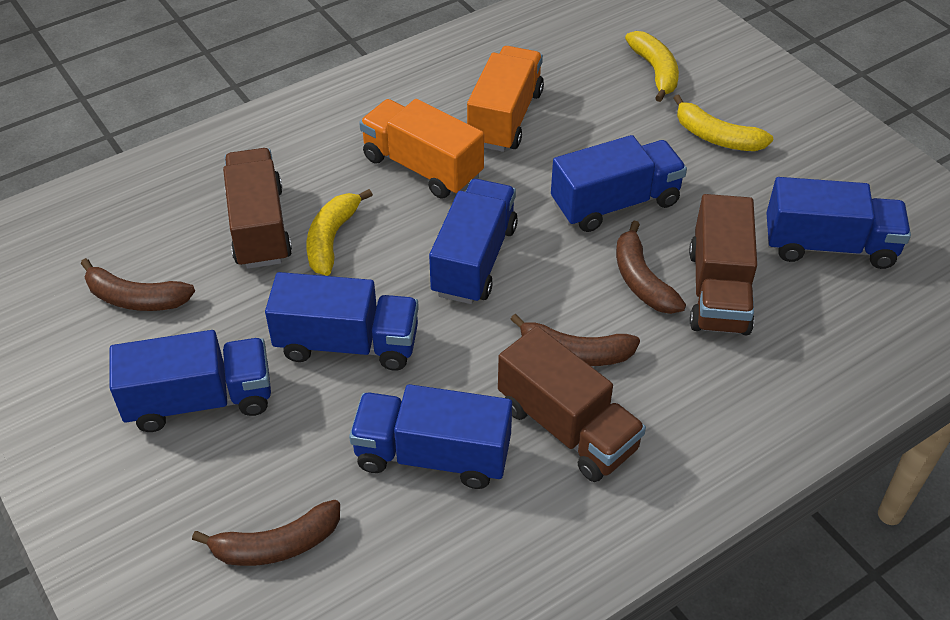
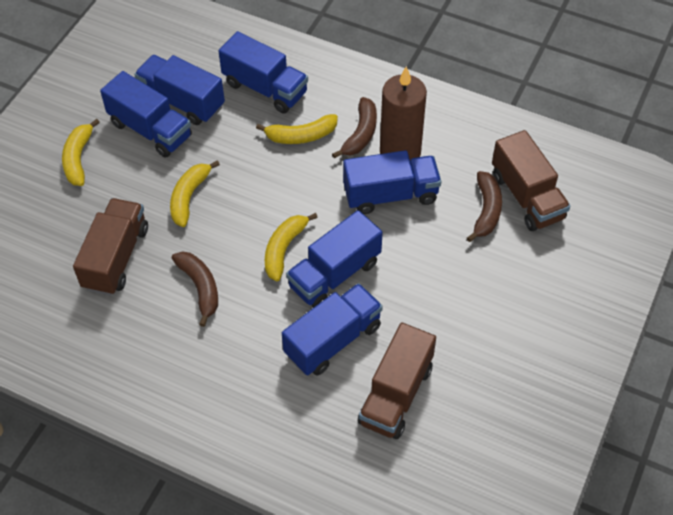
brown banana: 4 -> 3
brown candle: 0 -> 1
orange truck: 2 -> 0
yellow banana: 3 -> 4

